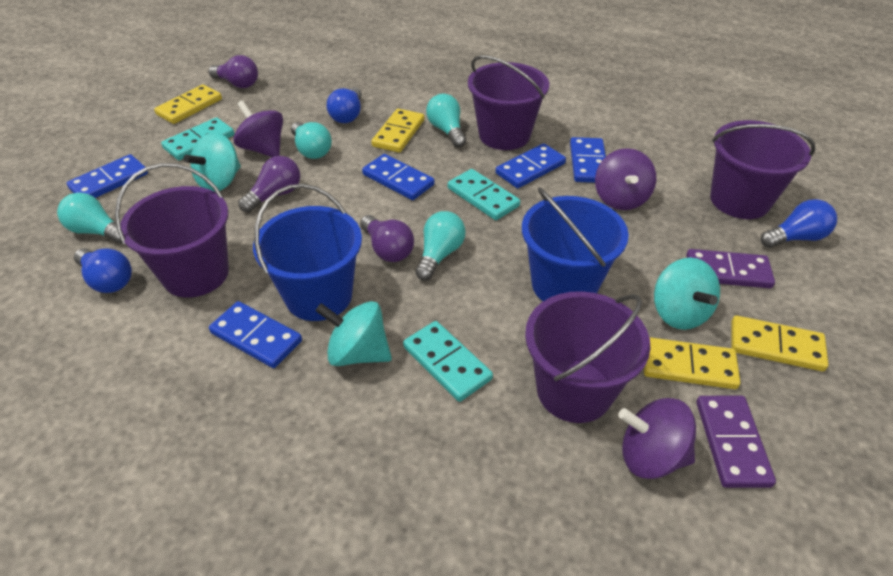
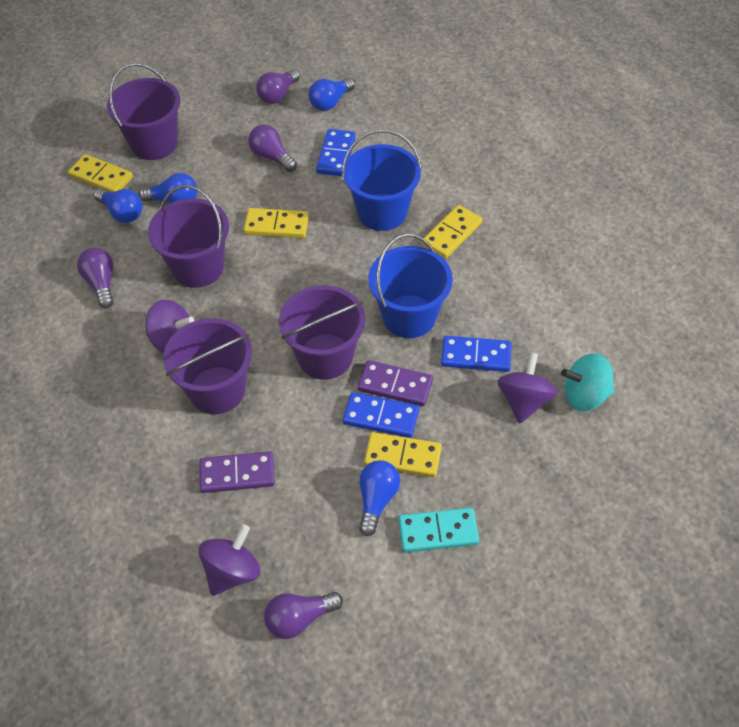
blue domino: 5 -> 3
blue light bulb: 3 -> 4
purple light bulb: 3 -> 4
turquoise domino: 3 -> 1
turquoise light bulb: 4 -> 0
turquoise spinning top: 3 -> 1

